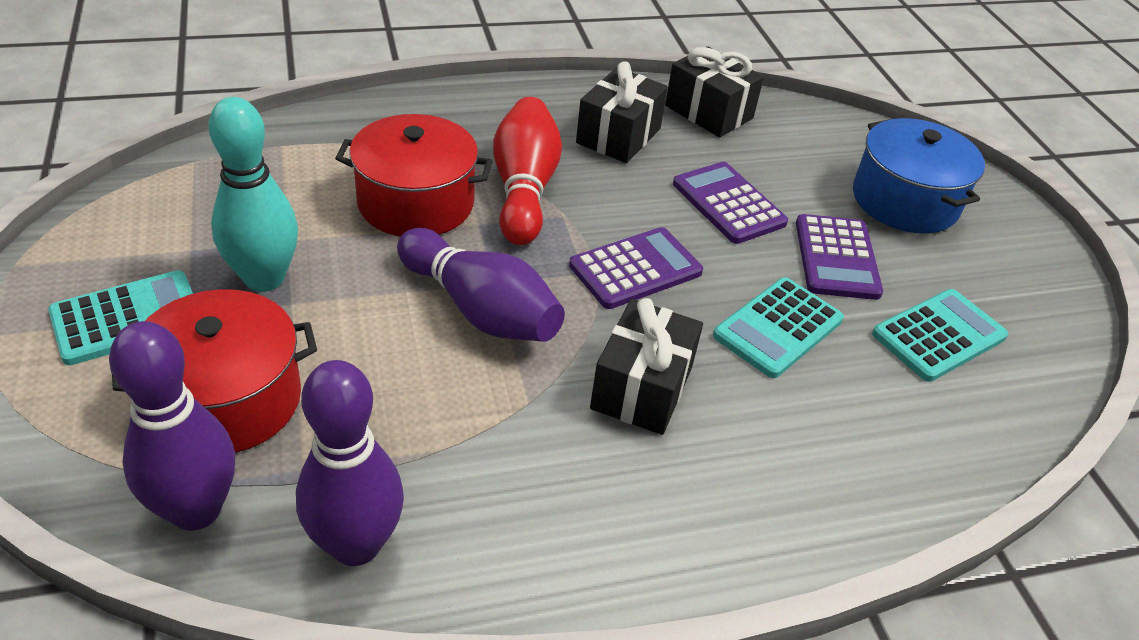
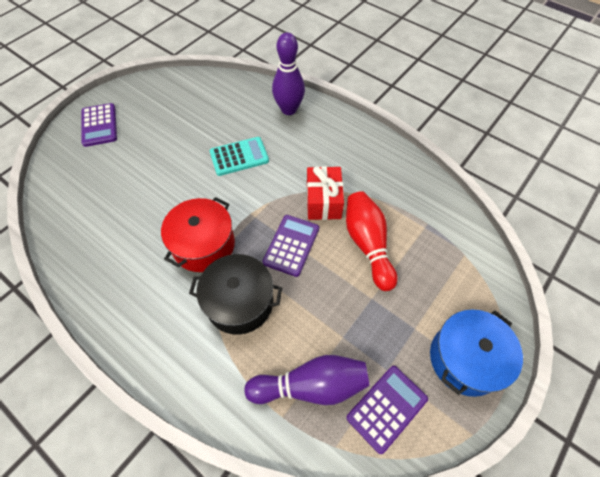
black gift: 3 -> 0
black pot: 0 -> 1
purple bowling pin: 3 -> 2
red gift: 0 -> 1
red pot: 2 -> 1
turquoise bowling pin: 1 -> 0
turquoise calculator: 3 -> 1

